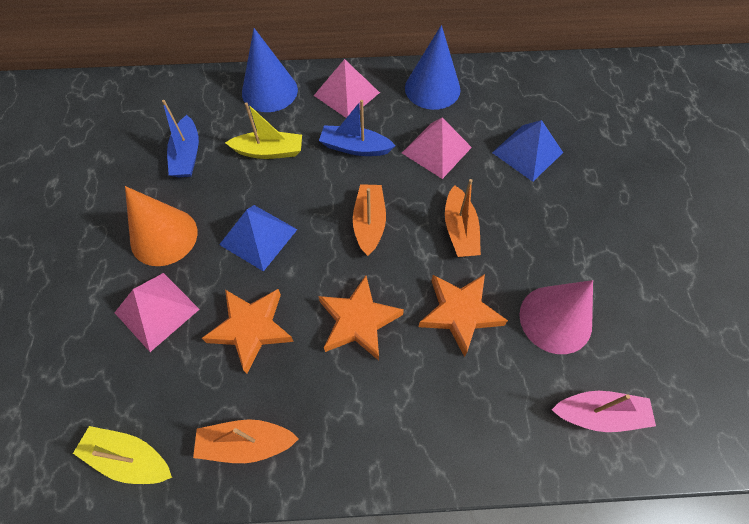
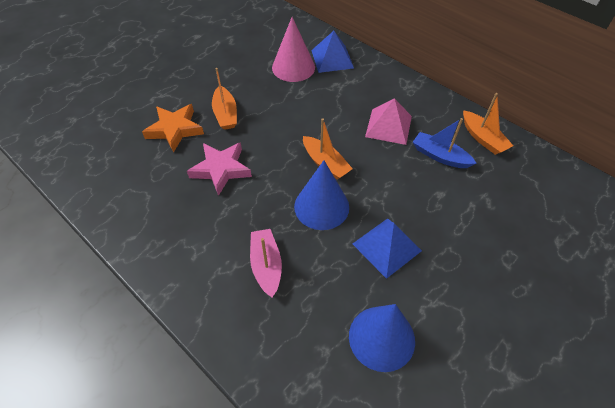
blue boat: 2 -> 1
orange cone: 1 -> 0
orange star: 3 -> 1
pink pyramid: 3 -> 1
pink star: 0 -> 1
yellow boat: 2 -> 0

